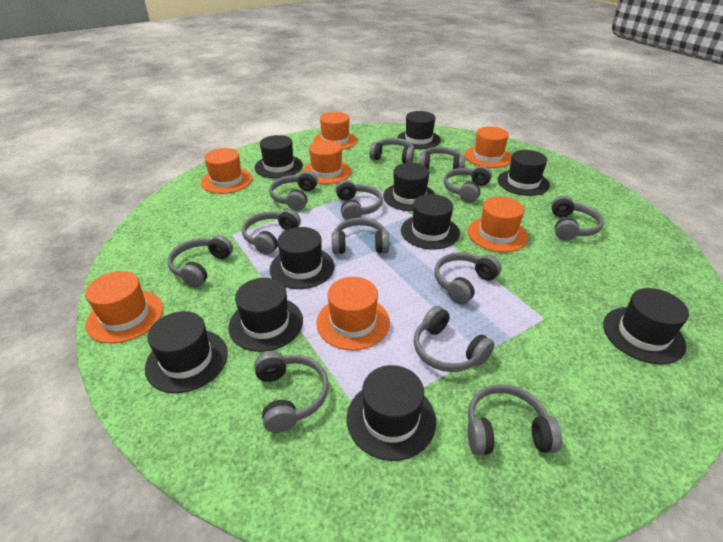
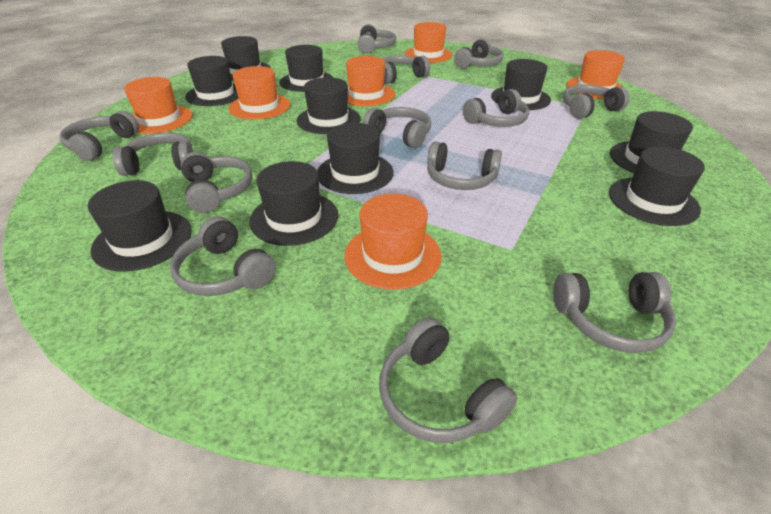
orange hat: 7 -> 6

